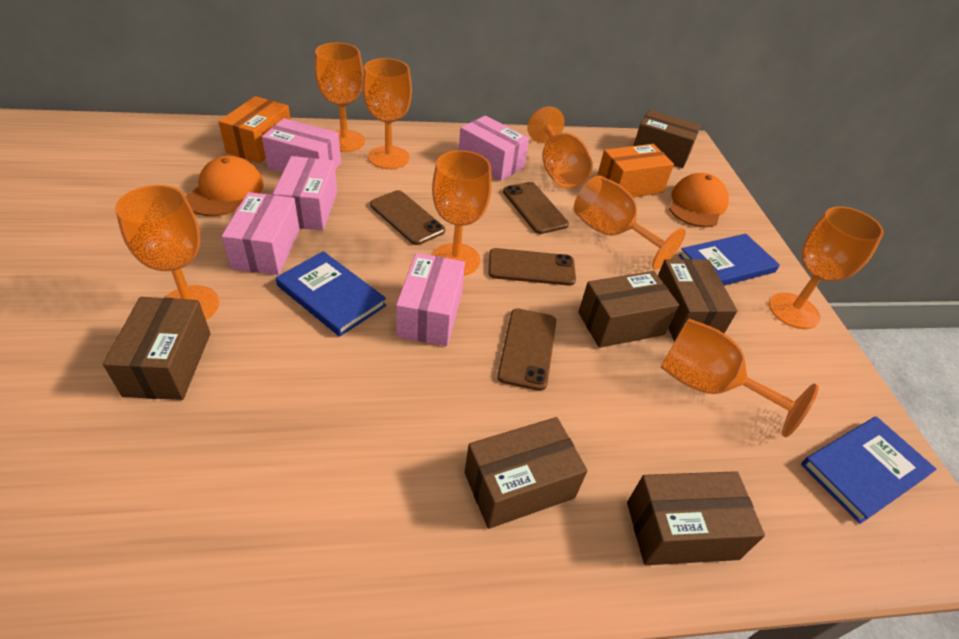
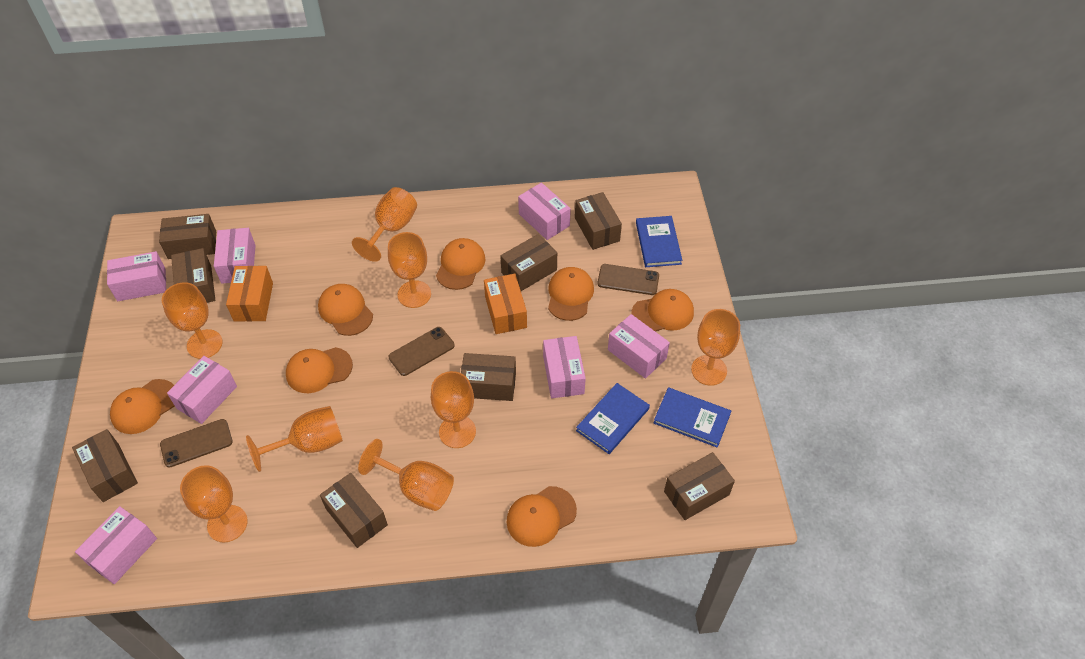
brown box: 6 -> 8
brown phone: 4 -> 3
orange cap: 2 -> 7
pink box: 5 -> 7

